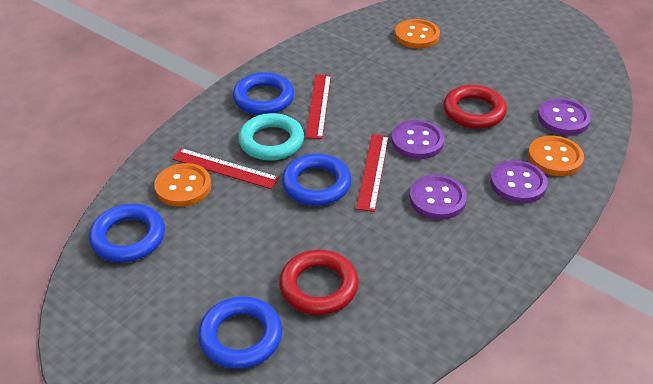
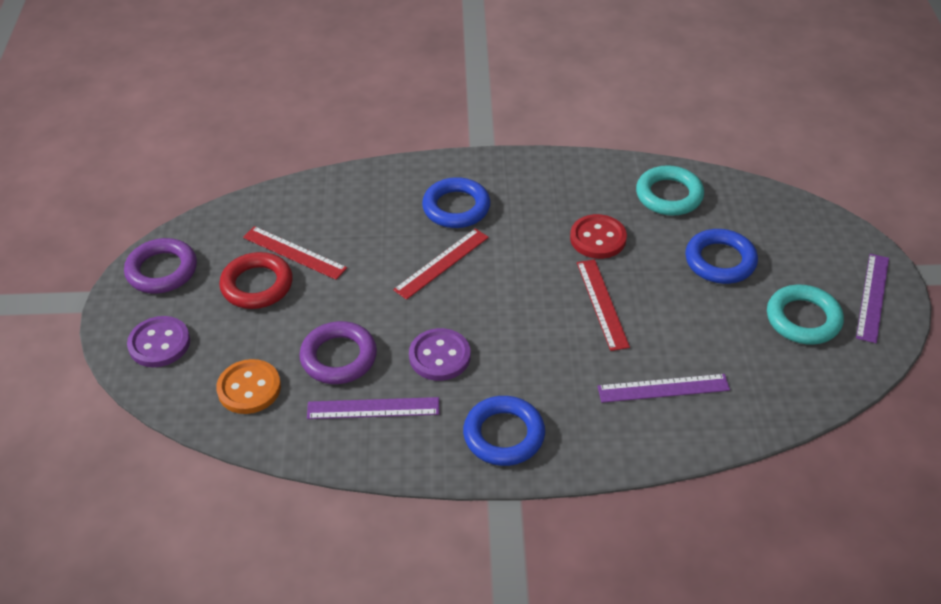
blue ring: 4 -> 3
orange button: 3 -> 1
purple button: 4 -> 2
purple ring: 0 -> 2
purple ruler: 0 -> 3
red button: 0 -> 1
red ring: 2 -> 1
turquoise ring: 1 -> 2

